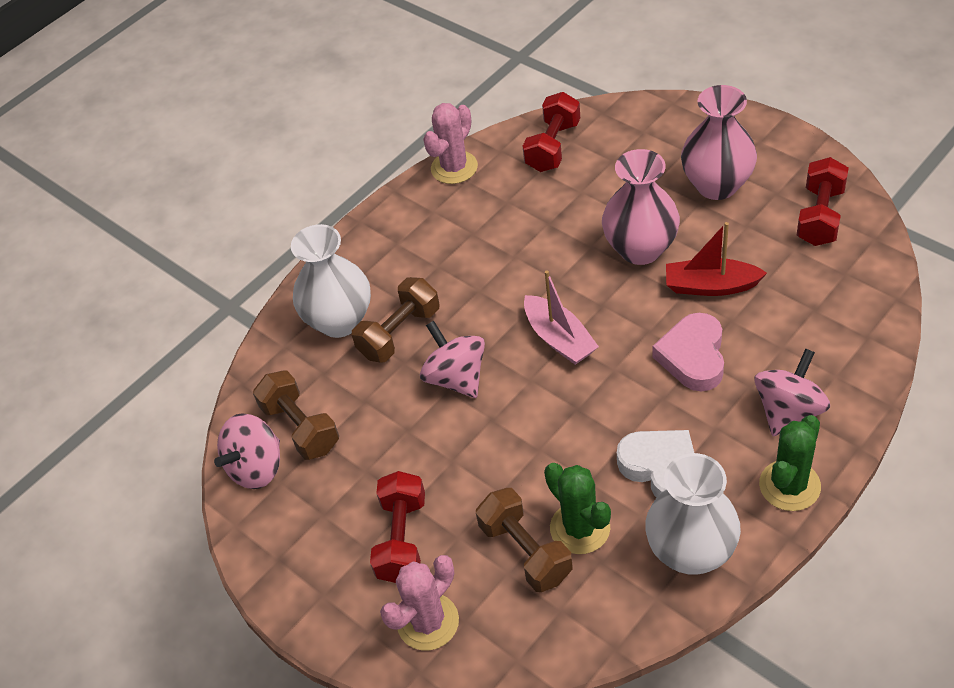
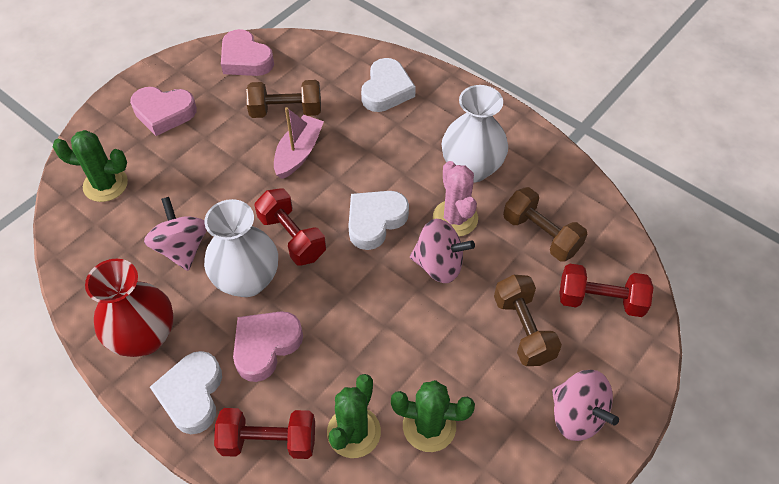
green cactus: 2 -> 3
pink cactus: 2 -> 1
pink heart: 1 -> 3
pink vase: 2 -> 0
red boat: 1 -> 0
red vase: 0 -> 1
white heart: 1 -> 3

